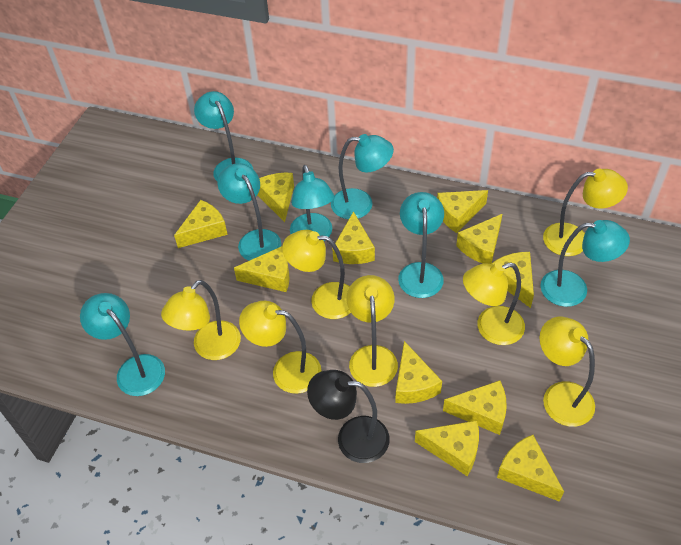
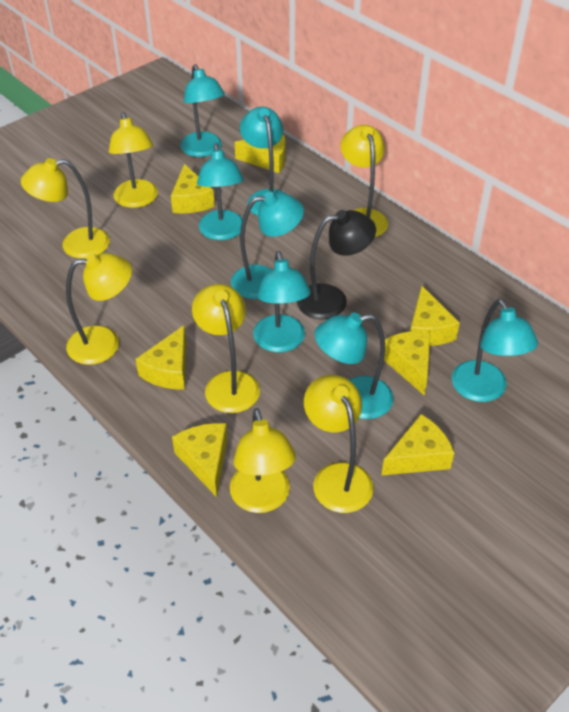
yellow cheese: 11 -> 7

